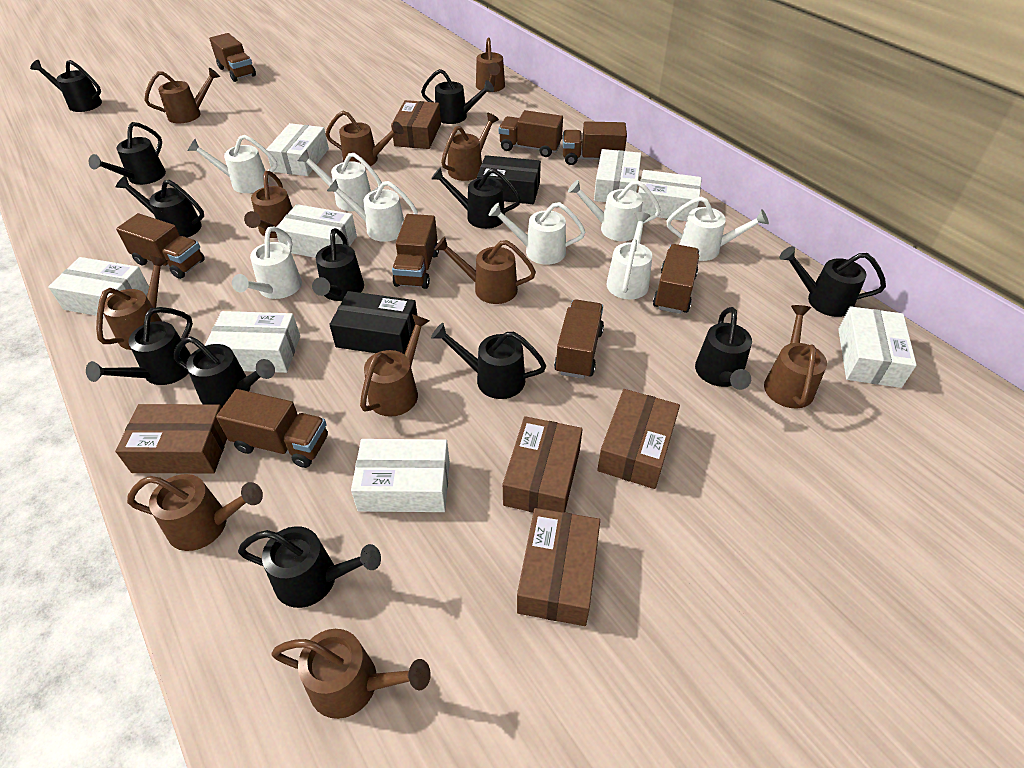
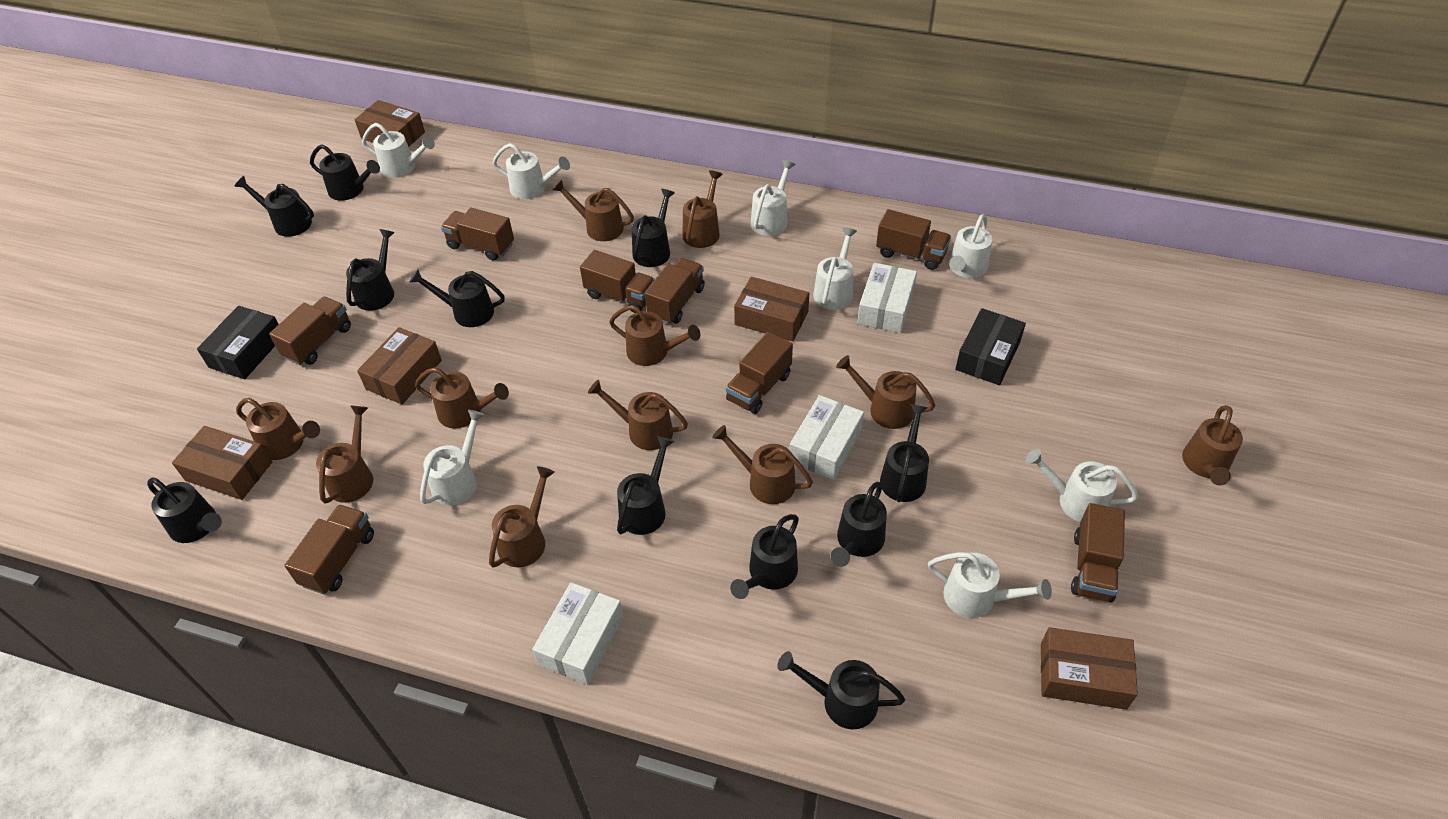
black watering can: 12 -> 11
white box: 8 -> 3

